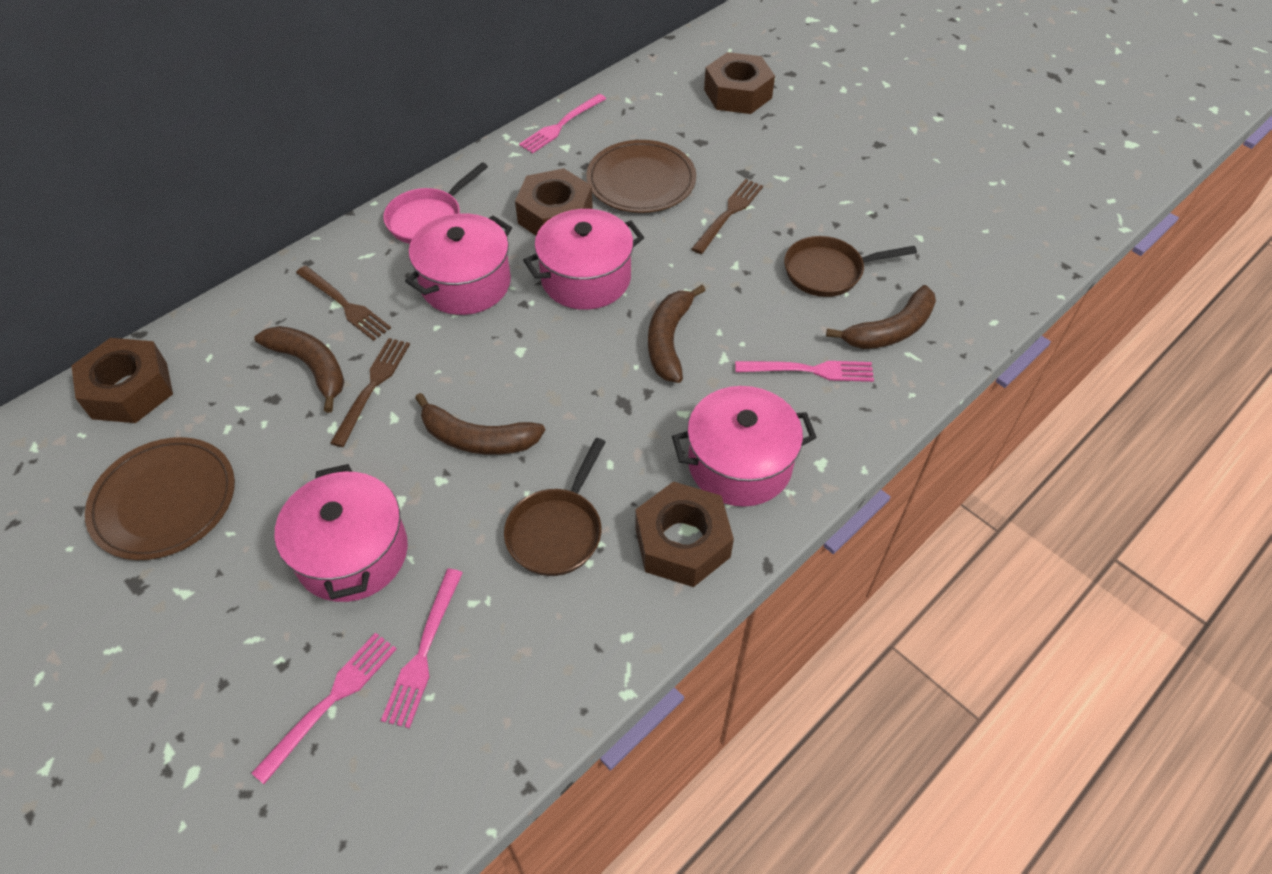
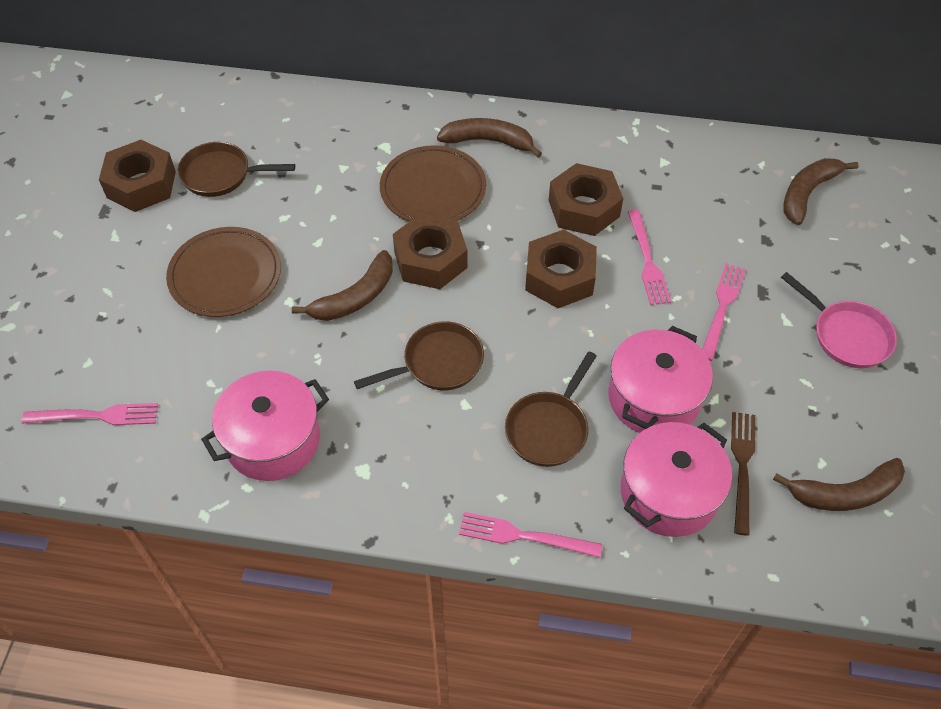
brown fork: 3 -> 1
brown pan: 2 -> 3
pink pot: 4 -> 3

